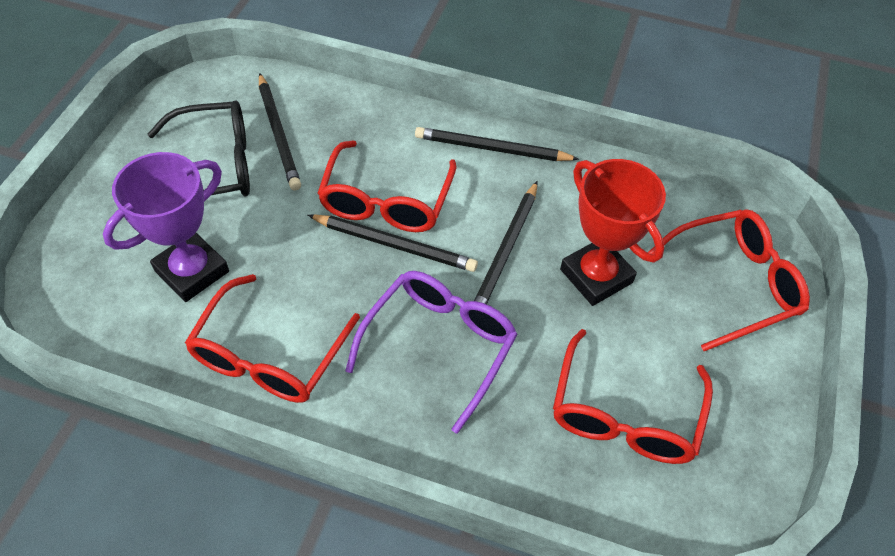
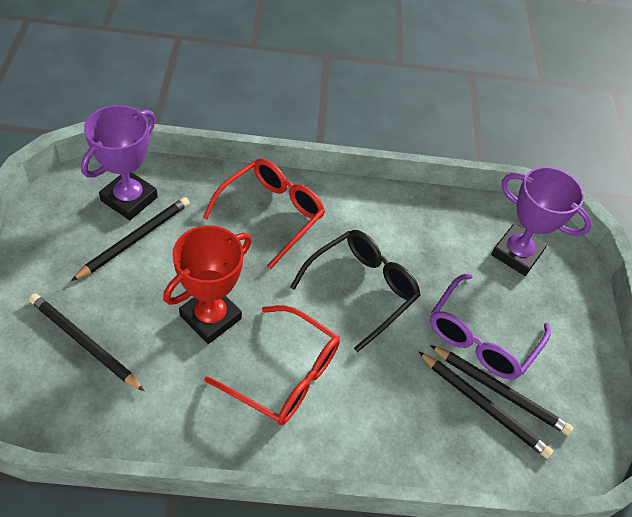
purple trophy: 1 -> 2
red glasses: 4 -> 2

